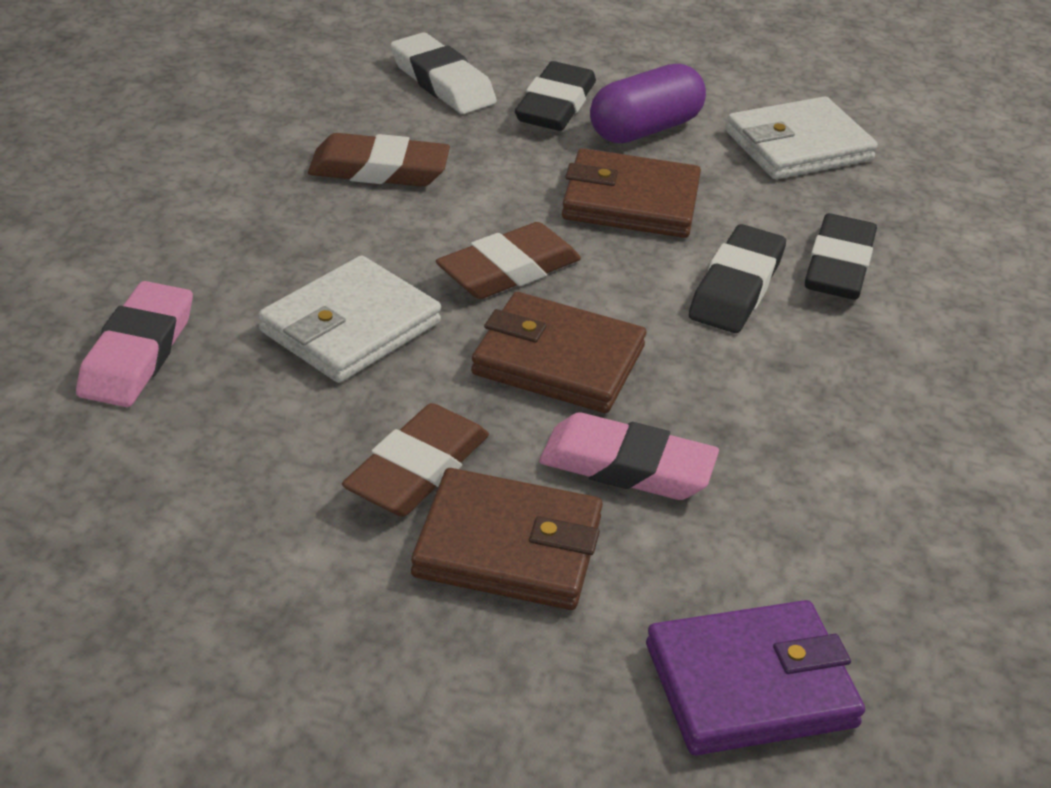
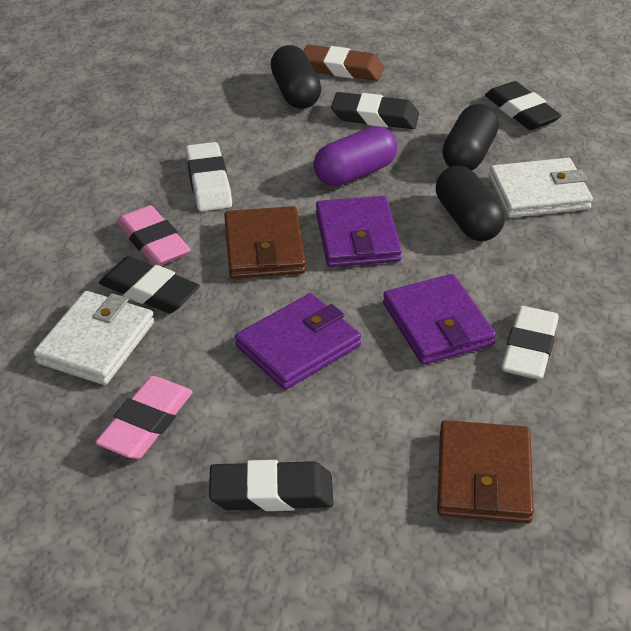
black capsule: 0 -> 3
black eraser: 3 -> 4
brown eraser: 3 -> 1
brown wallet: 3 -> 2
purple wallet: 1 -> 3
white eraser: 1 -> 2

